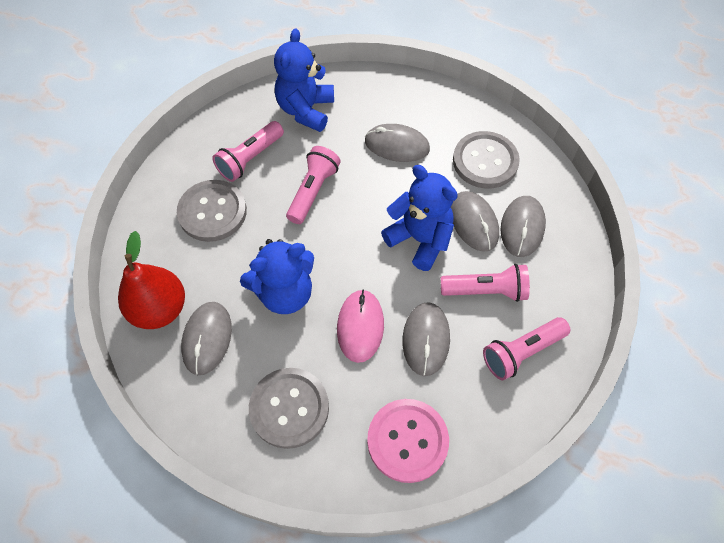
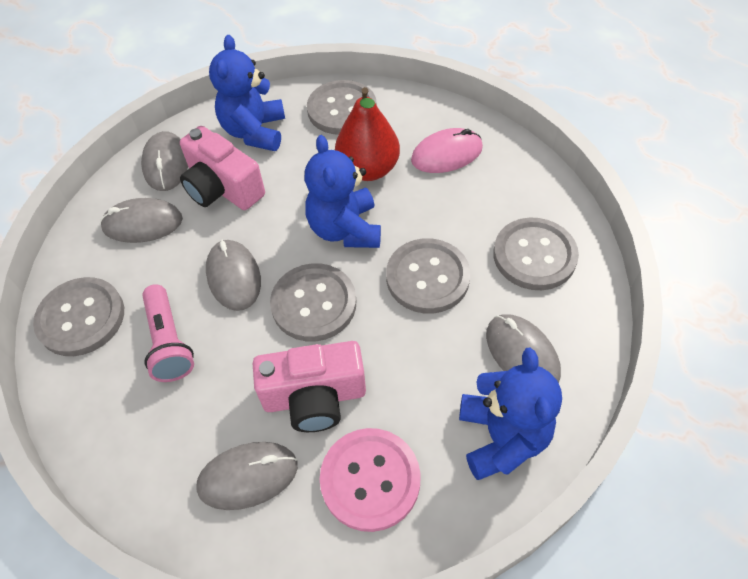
grey button: 3 -> 5
pink camera: 0 -> 2
pink flashlight: 4 -> 1

